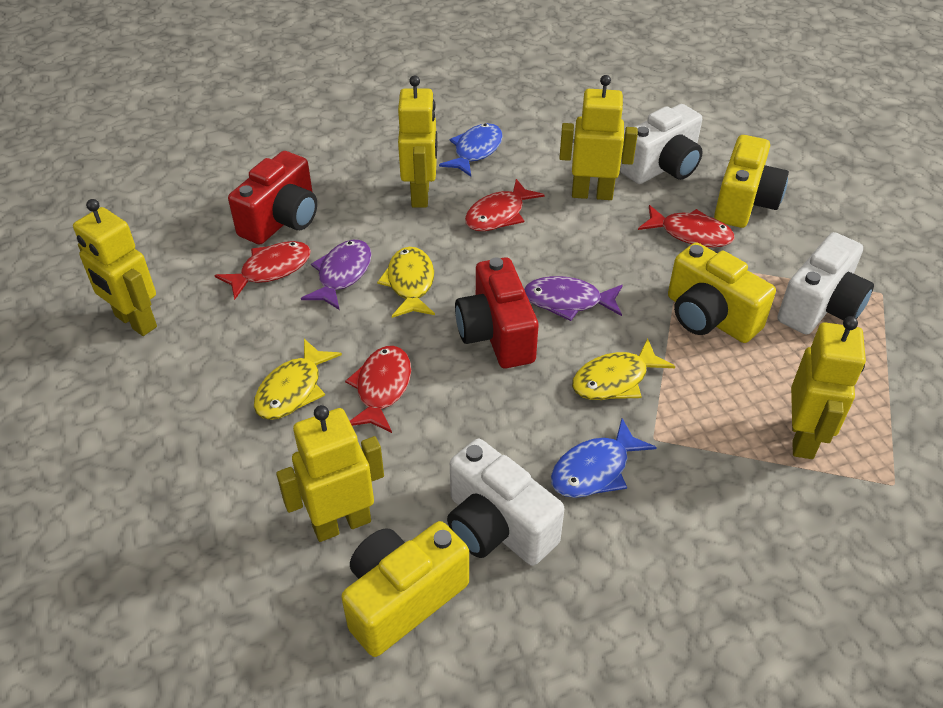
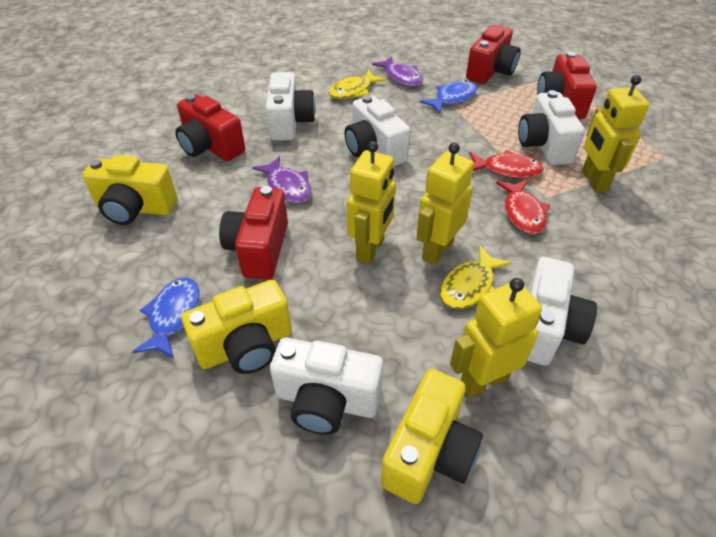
red camera: 2 -> 4
red fish: 4 -> 2
white camera: 3 -> 5
yellow fish: 3 -> 2
yellow robot: 5 -> 4

